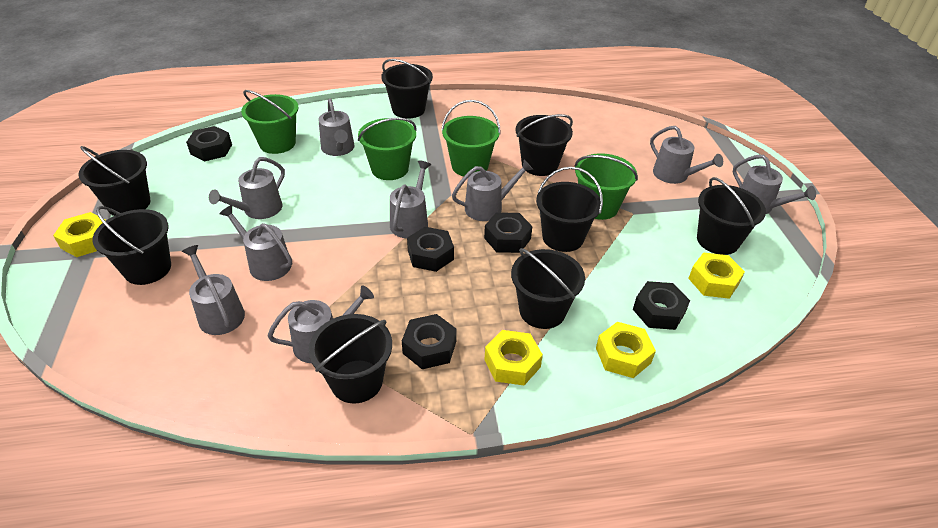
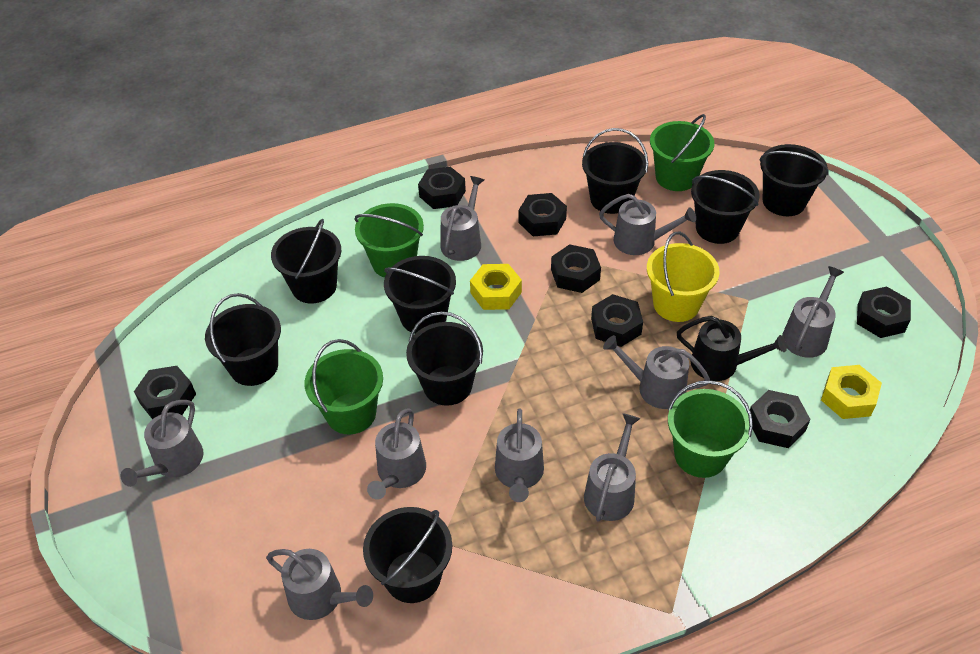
black nut: 5 -> 7
black watering can: 0 -> 1
yellow bucket: 0 -> 1
yellow nut: 4 -> 2

